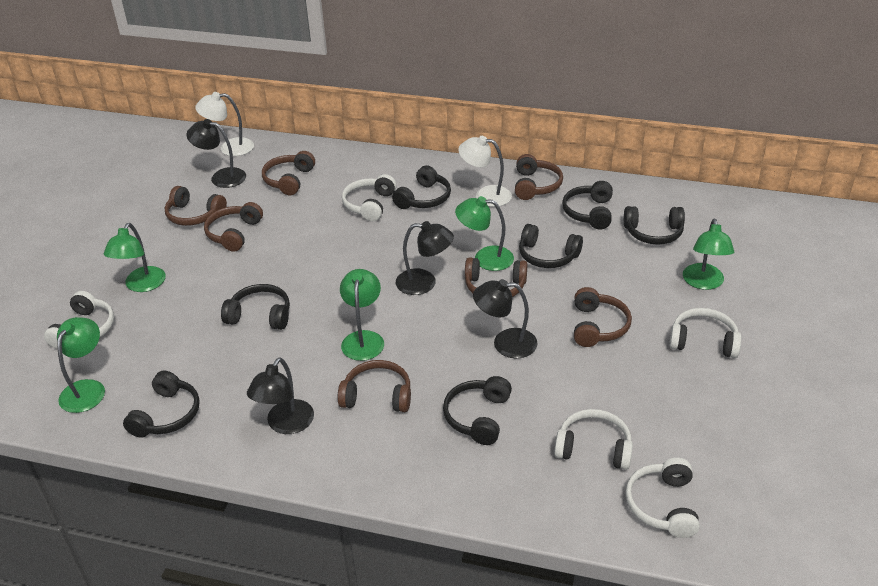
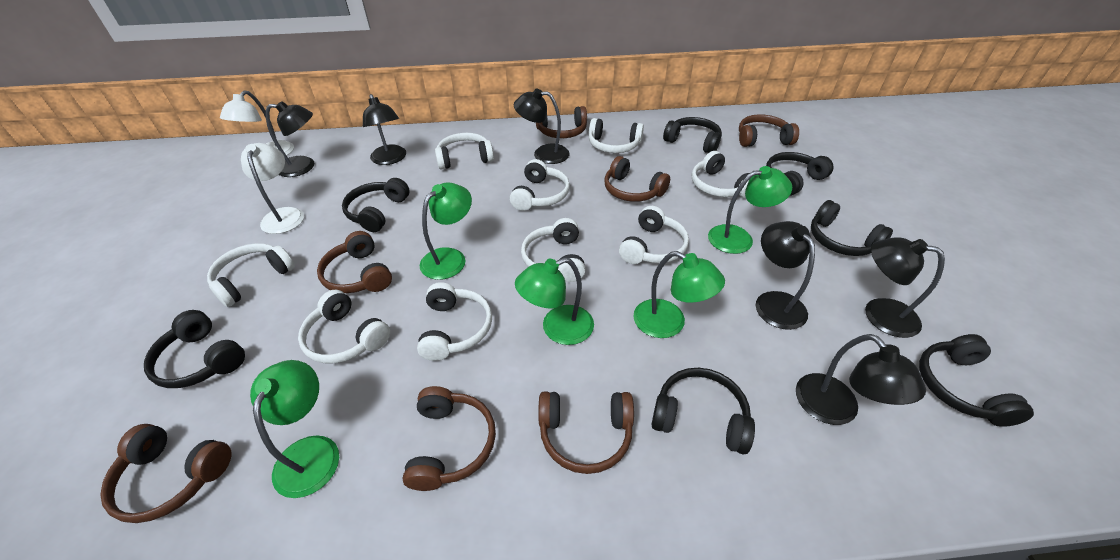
black lamp: 4 -> 6
white headphones: 5 -> 9

